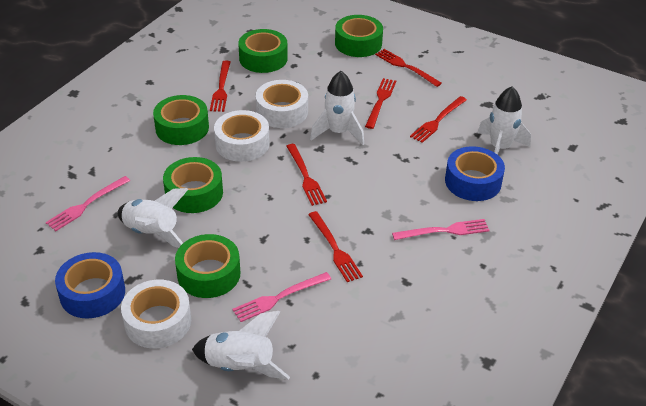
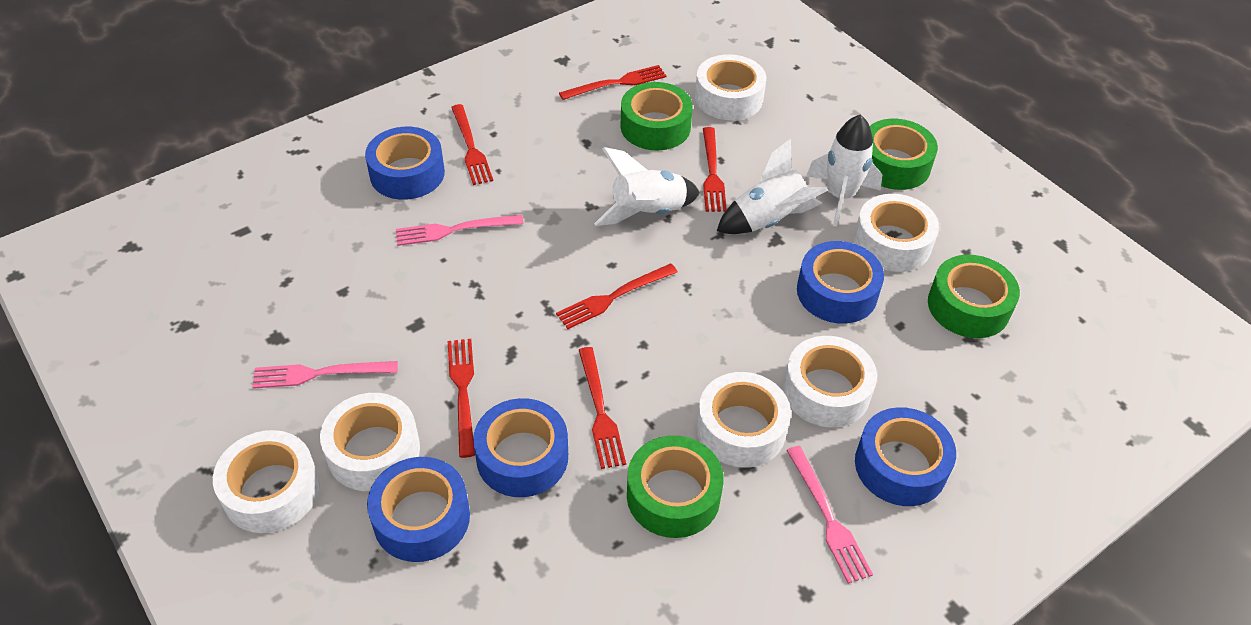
blue tape: 2 -> 5
green tape: 5 -> 4
white rocket: 4 -> 3
white tape: 3 -> 6

